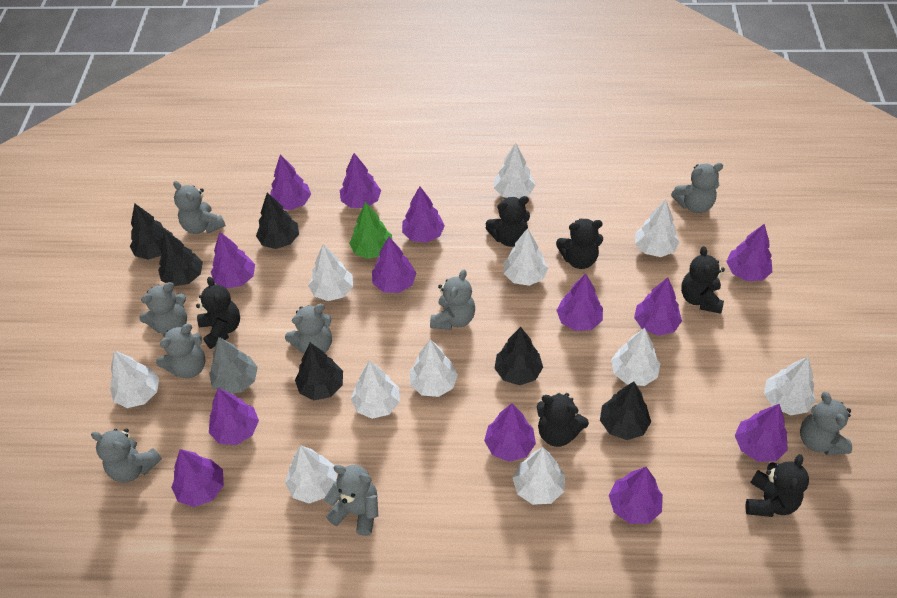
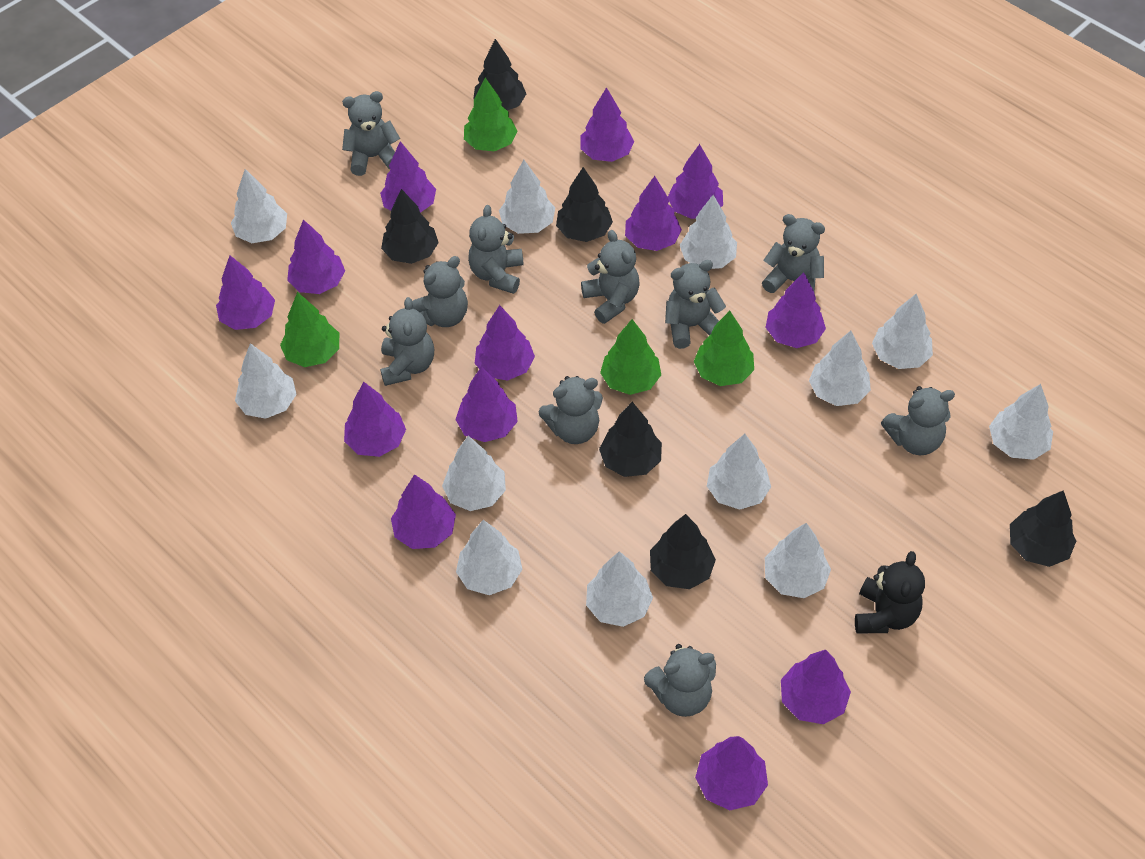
black teddy bear: 6 -> 1
green tree: 1 -> 4
grey teddy bear: 9 -> 10
grey tree: 1 -> 0
white tree: 11 -> 12

